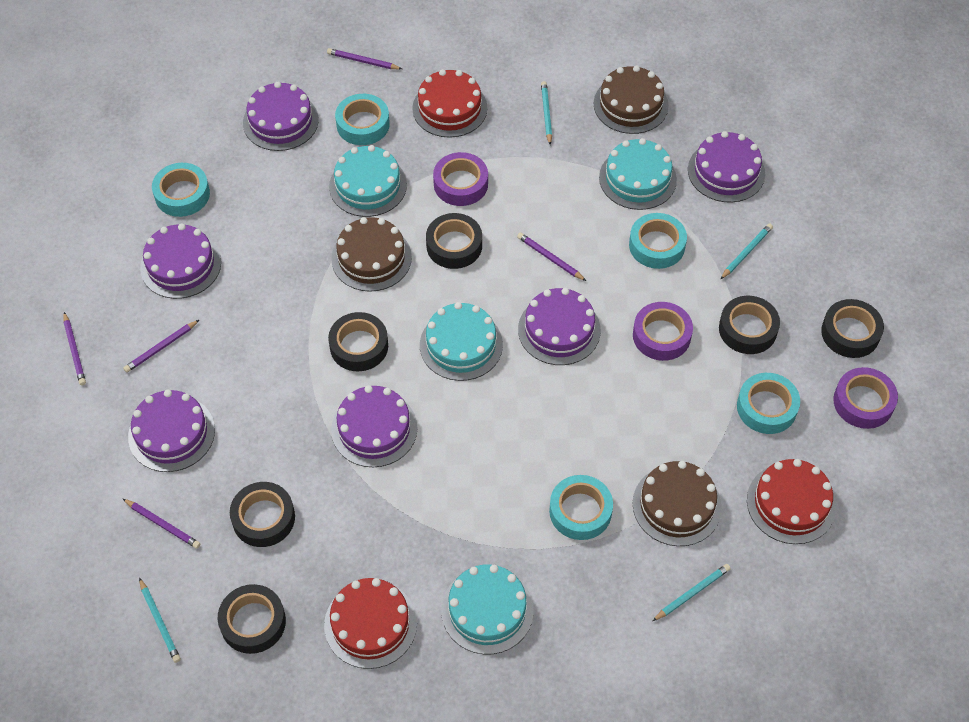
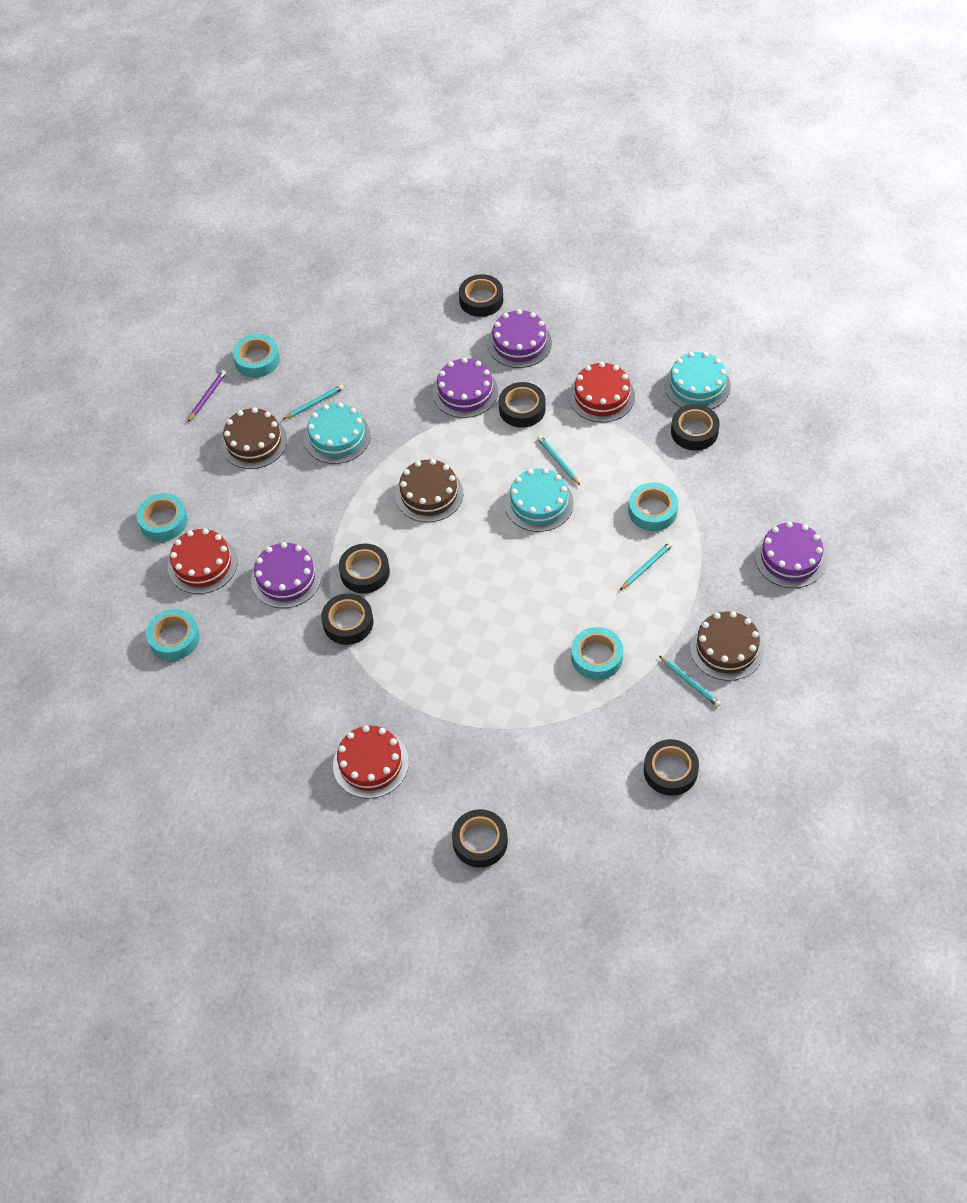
black tape: 6 -> 7
purple cake: 6 -> 4
purple pencil: 5 -> 1
purple tape: 3 -> 0
turquoise cake: 4 -> 3

